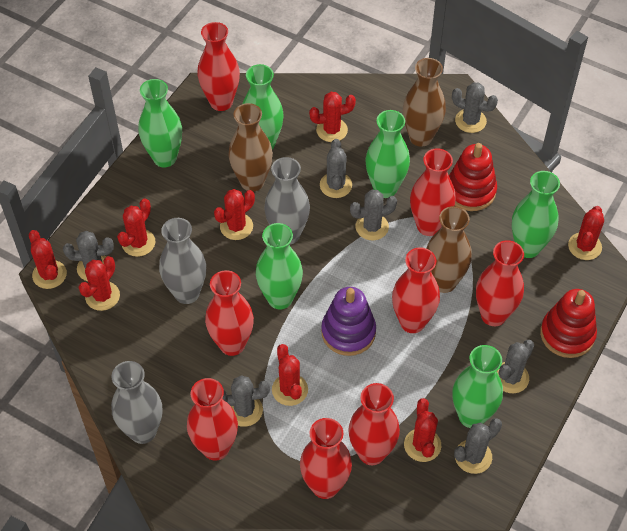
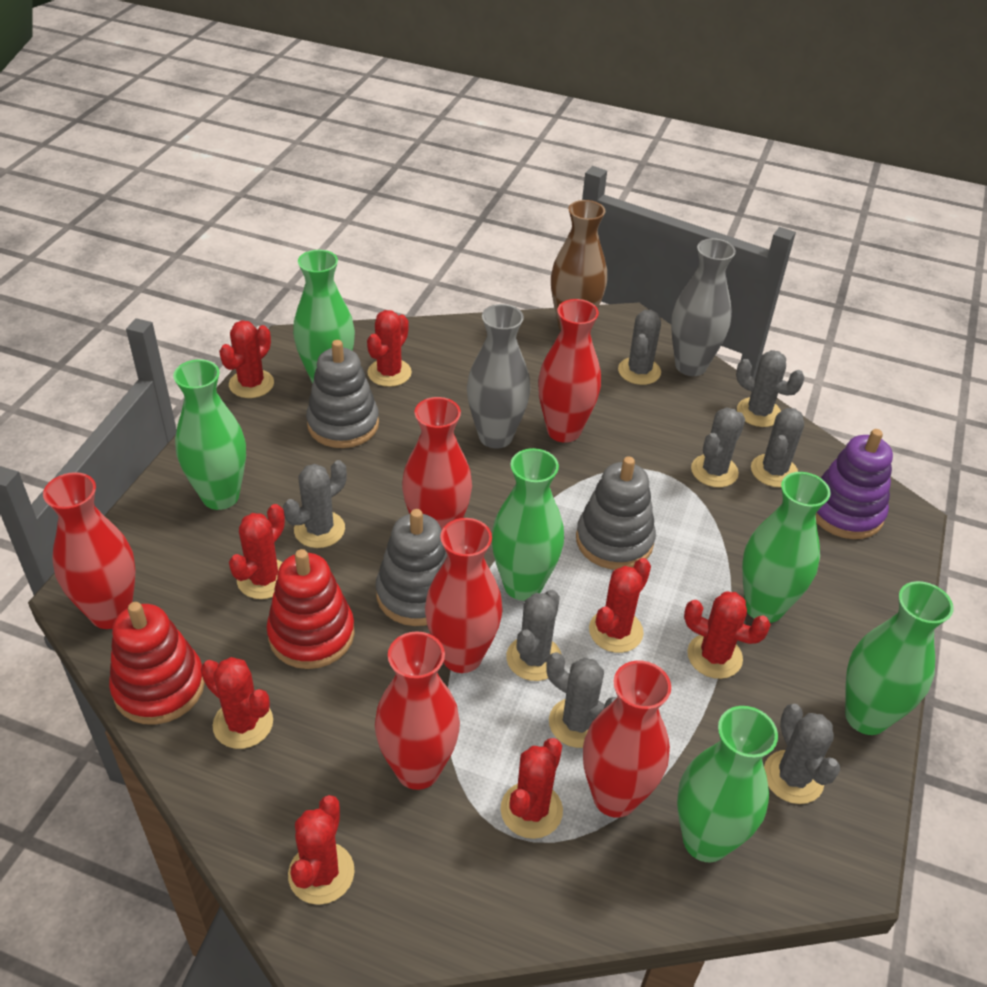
brown vase: 3 -> 1
grey cactus: 7 -> 8
grey stacking toy: 0 -> 3
grey vase: 3 -> 2
red vase: 8 -> 6

